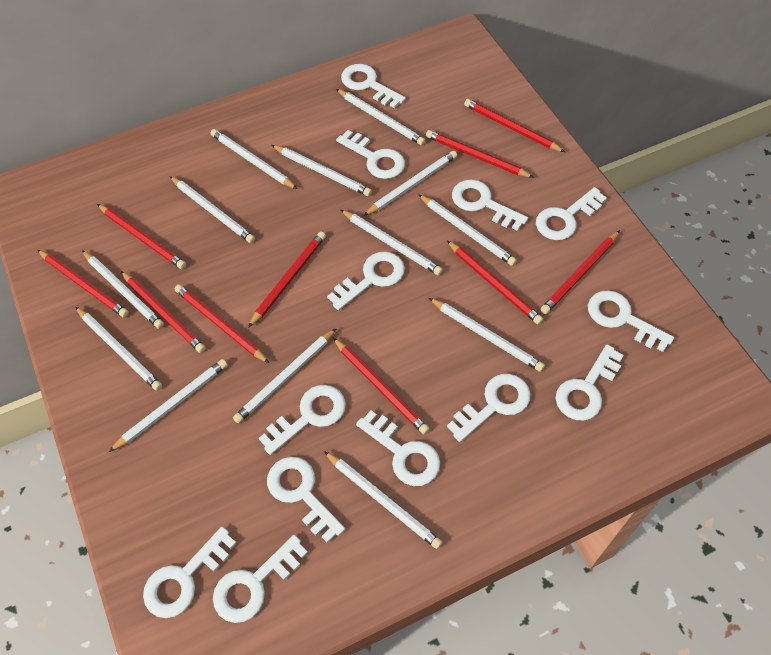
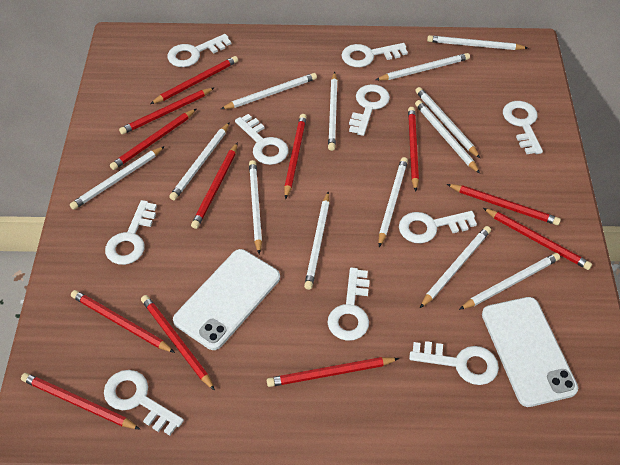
red pencil: 10 -> 12
white key: 13 -> 10
white phone: 0 -> 2

